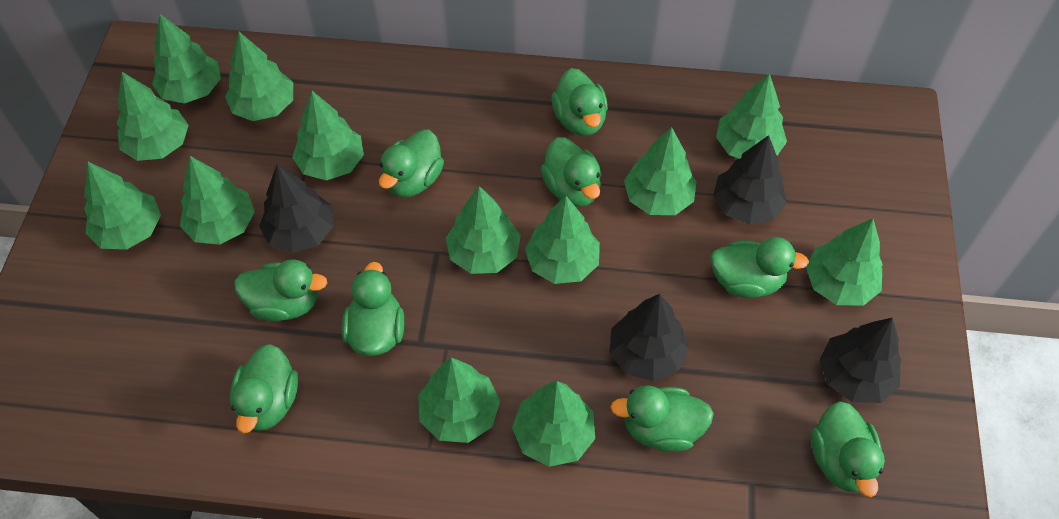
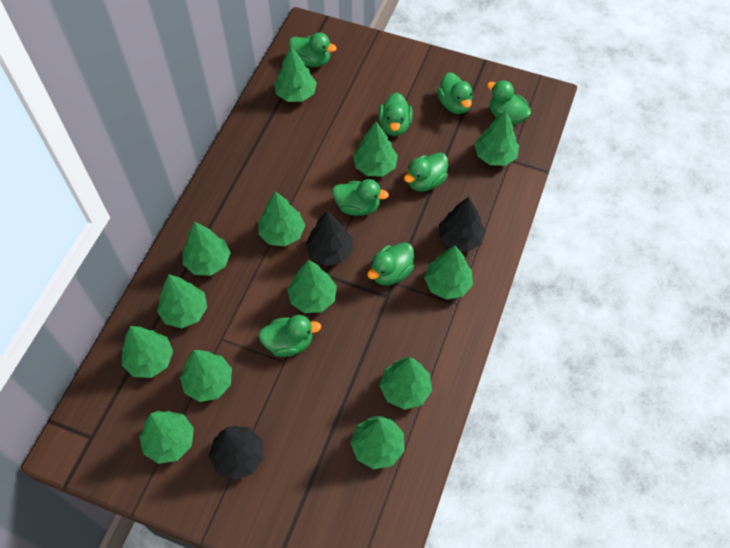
black tree: 4 -> 3
green duck: 9 -> 8

